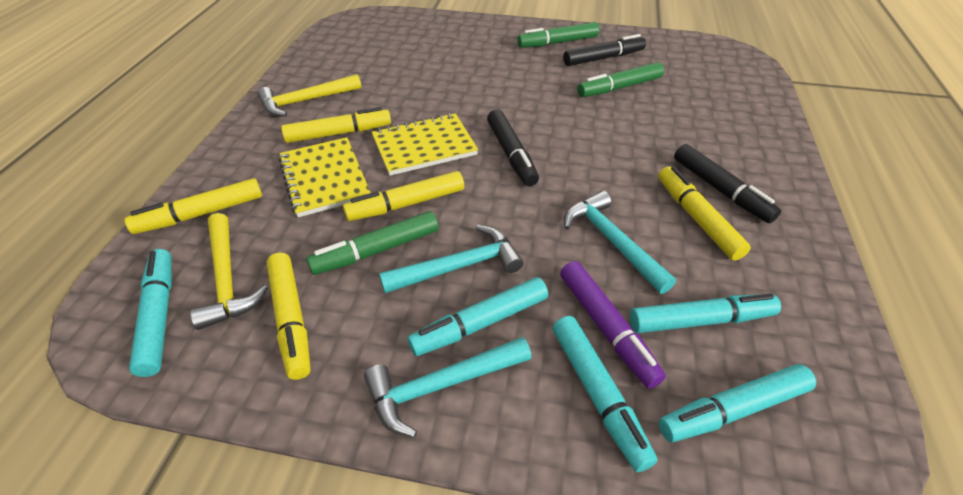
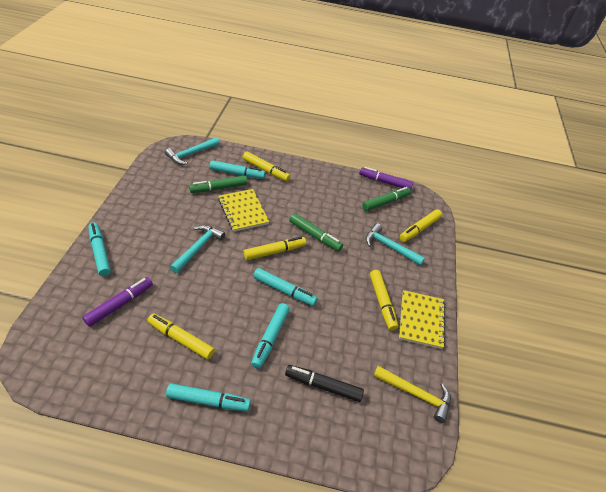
black marker: 3 -> 1
purple marker: 1 -> 2
yellow hammer: 2 -> 1

